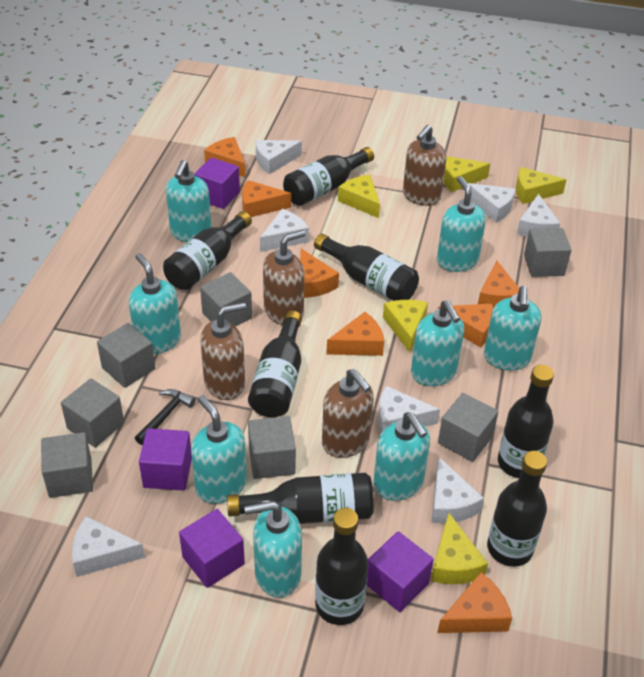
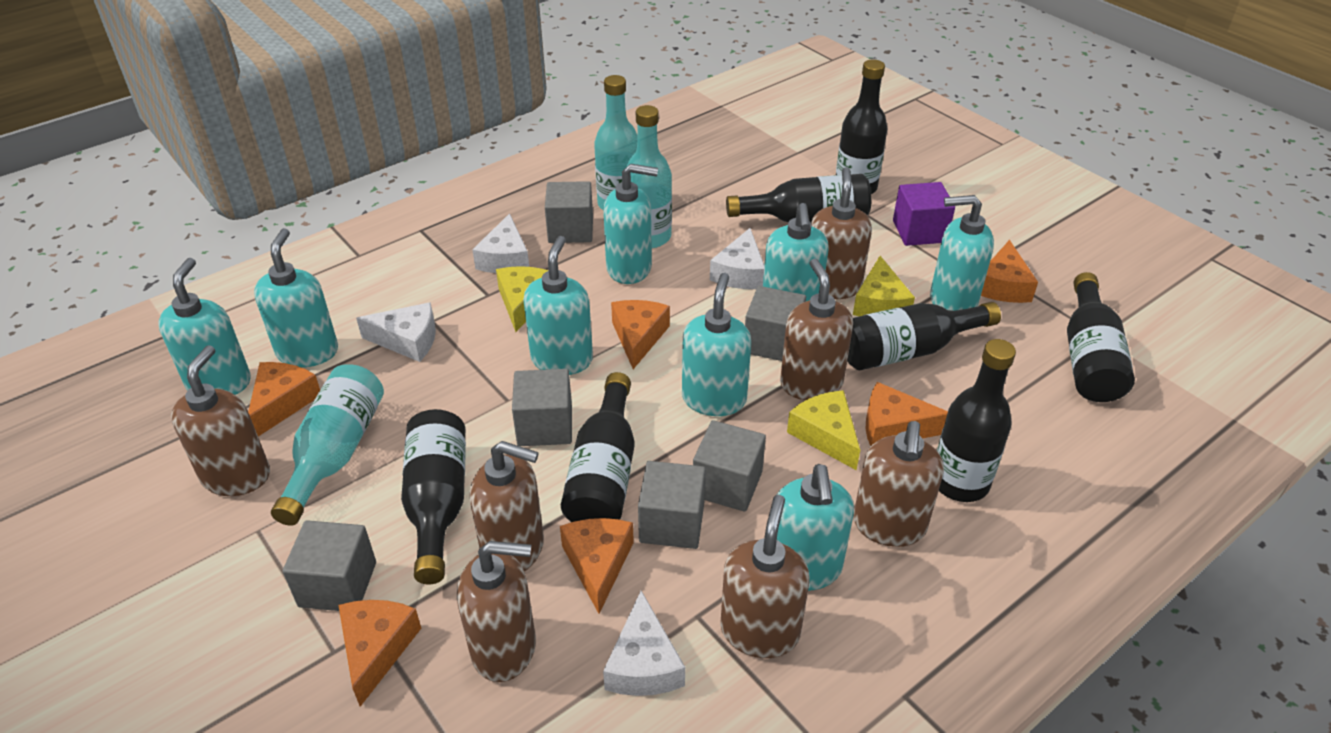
black bottle: 8 -> 7
black hammer: 1 -> 0
brown soap dispenser: 4 -> 7
grey cube: 7 -> 6
orange cheese: 7 -> 6
purple cube: 4 -> 1
turquoise bottle: 0 -> 3
white cheese: 7 -> 4
yellow cheese: 5 -> 3

